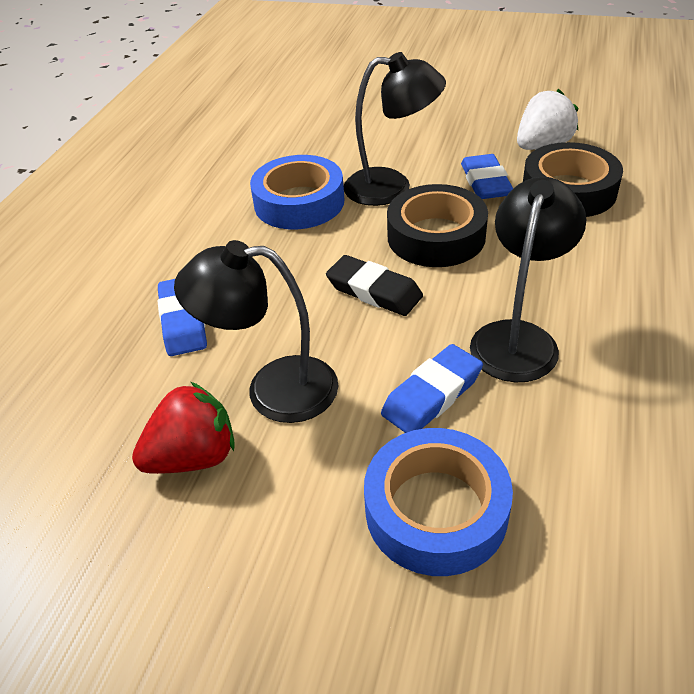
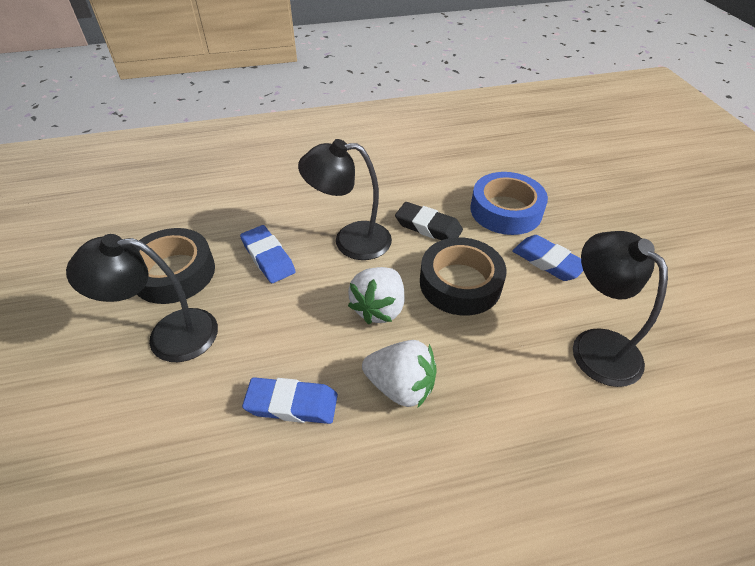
blue tape: 2 -> 1
red strawberry: 1 -> 0
white strawberry: 1 -> 2

